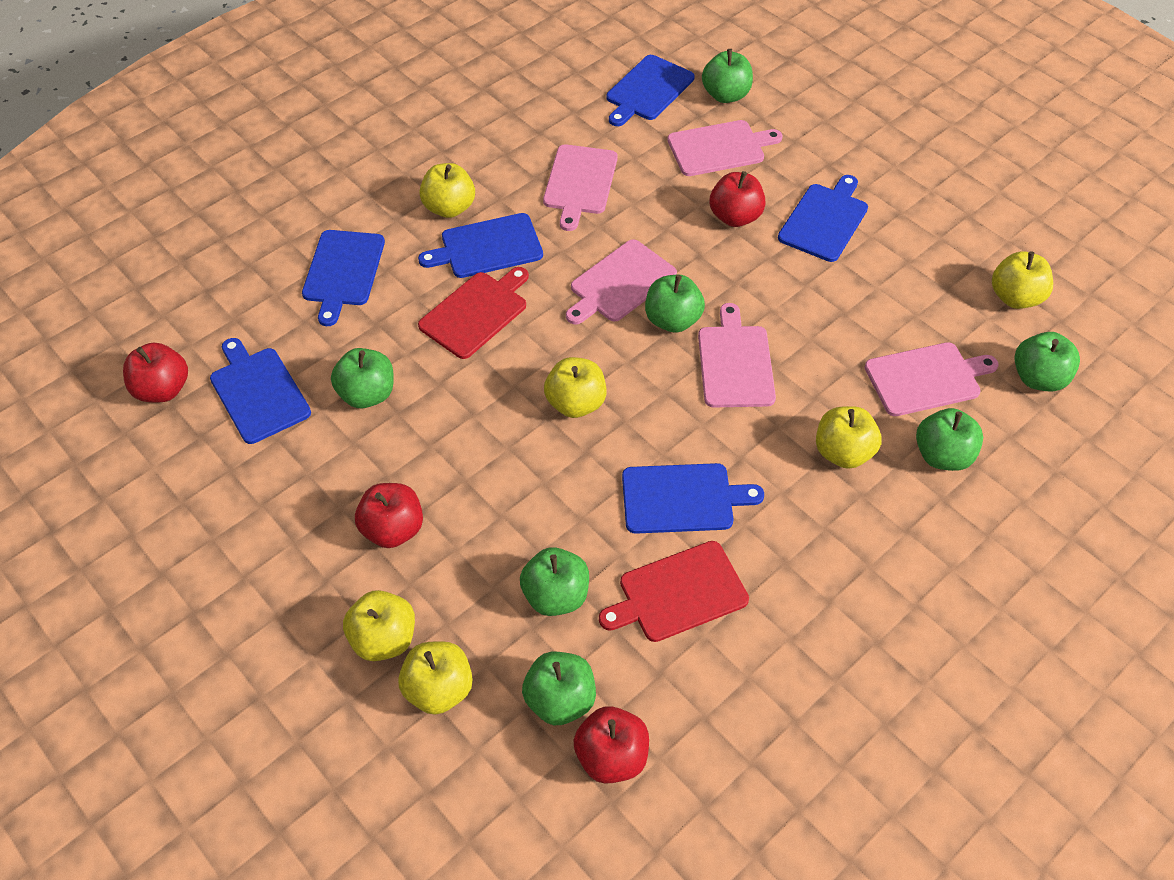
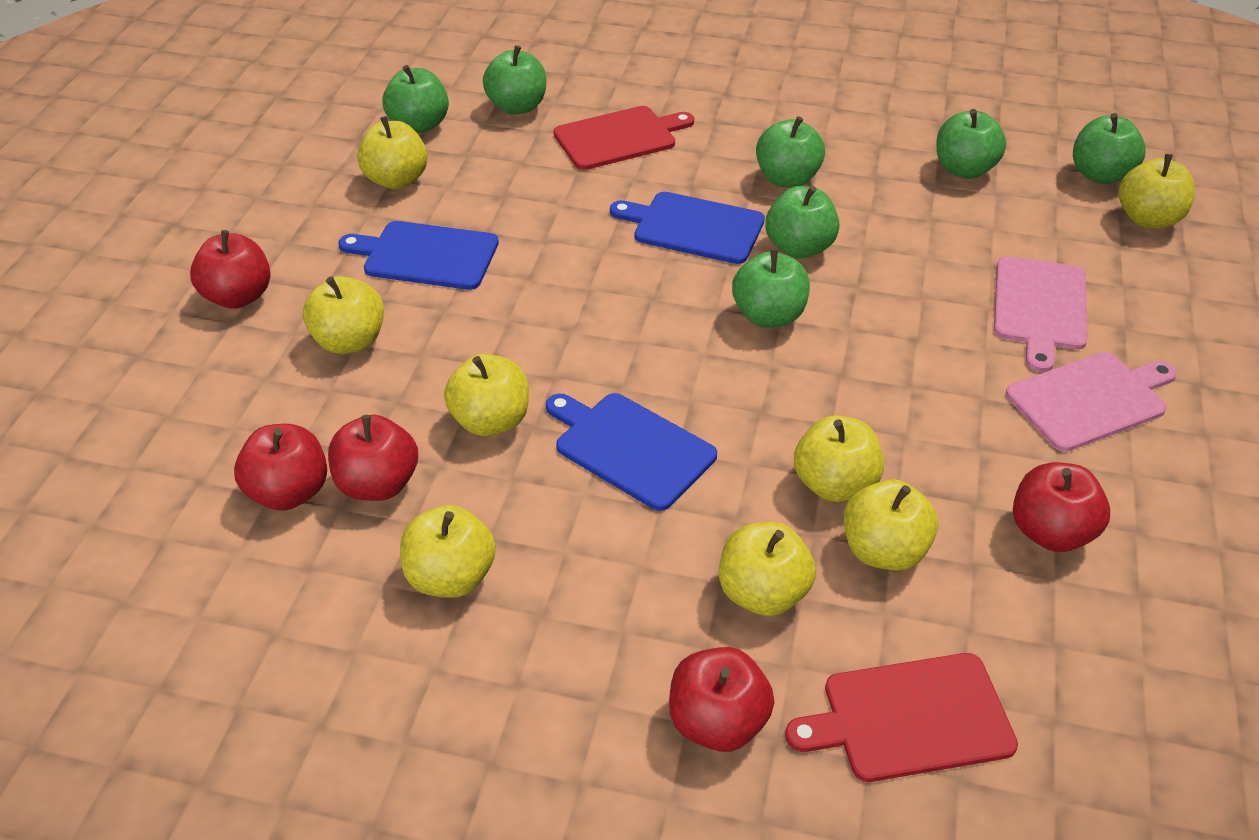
blue cutting board: 6 -> 3
pink cutting board: 5 -> 2
red apple: 4 -> 5
yellow apple: 6 -> 8

